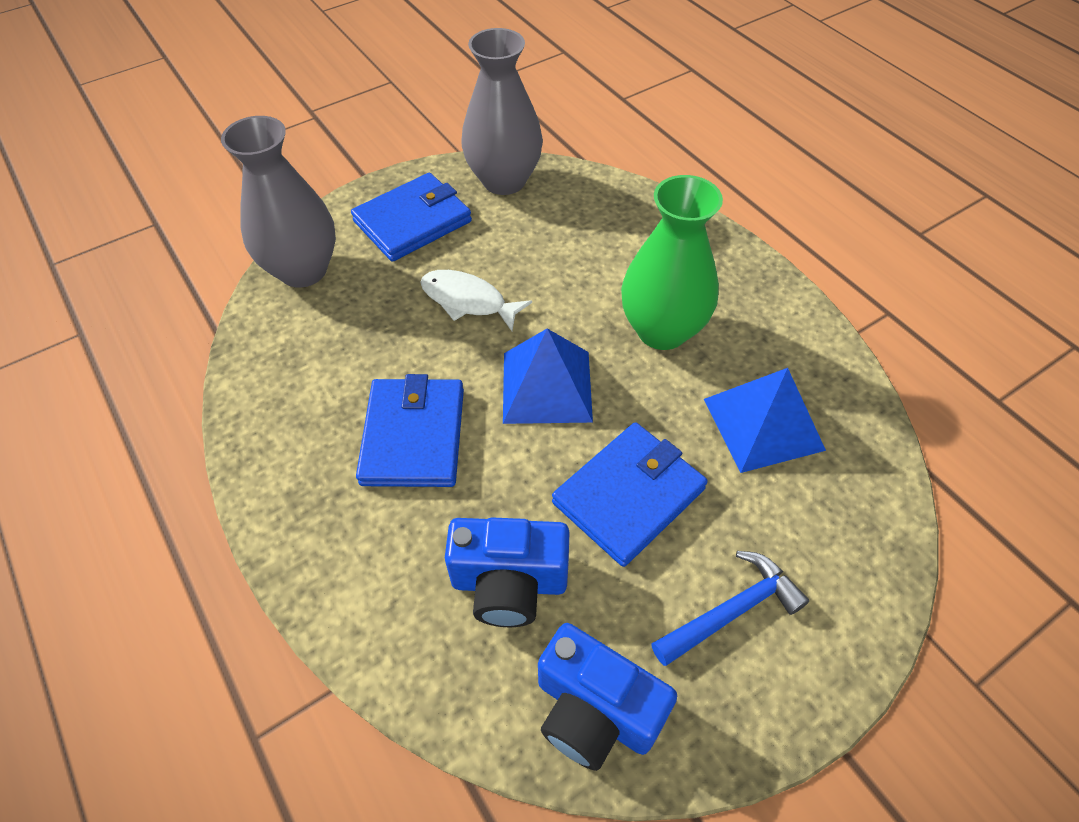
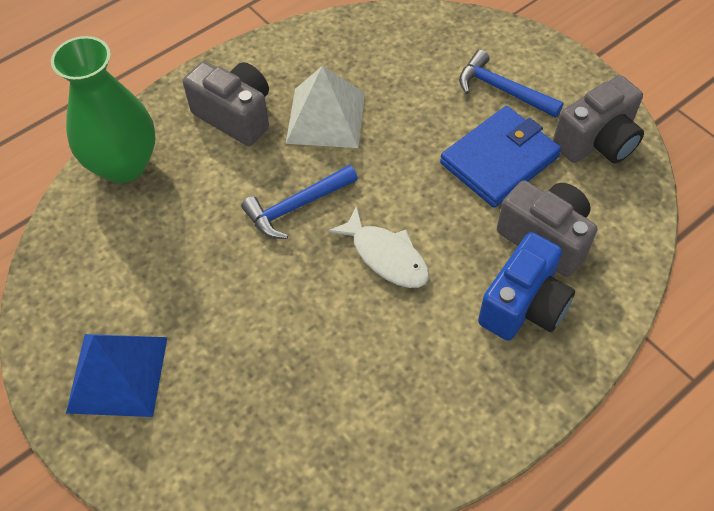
blue camera: 2 -> 1
blue hammer: 1 -> 2
blue pyramid: 2 -> 1
blue wallet: 3 -> 1
grey camera: 0 -> 3
grey vase: 2 -> 0
white pyramid: 0 -> 1

